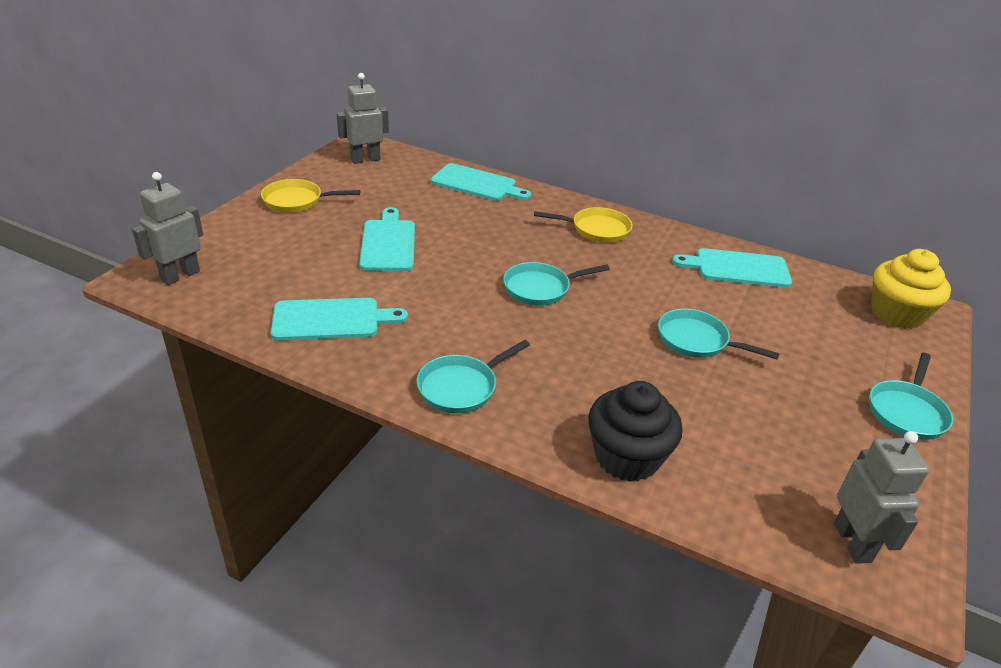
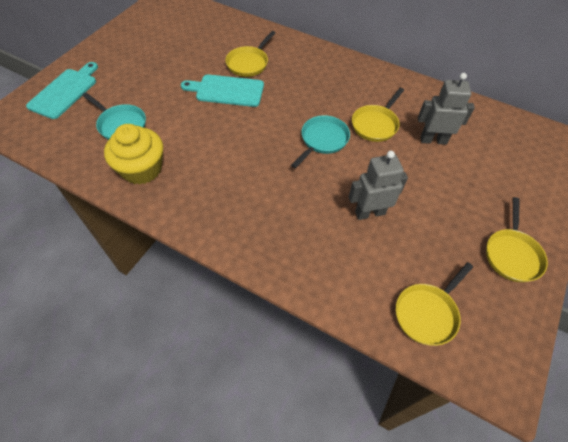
black cupcake: 1 -> 0
grey robot: 3 -> 2
turquoise cutting board: 4 -> 2
turquoise pan: 4 -> 2
yellow pan: 2 -> 4

